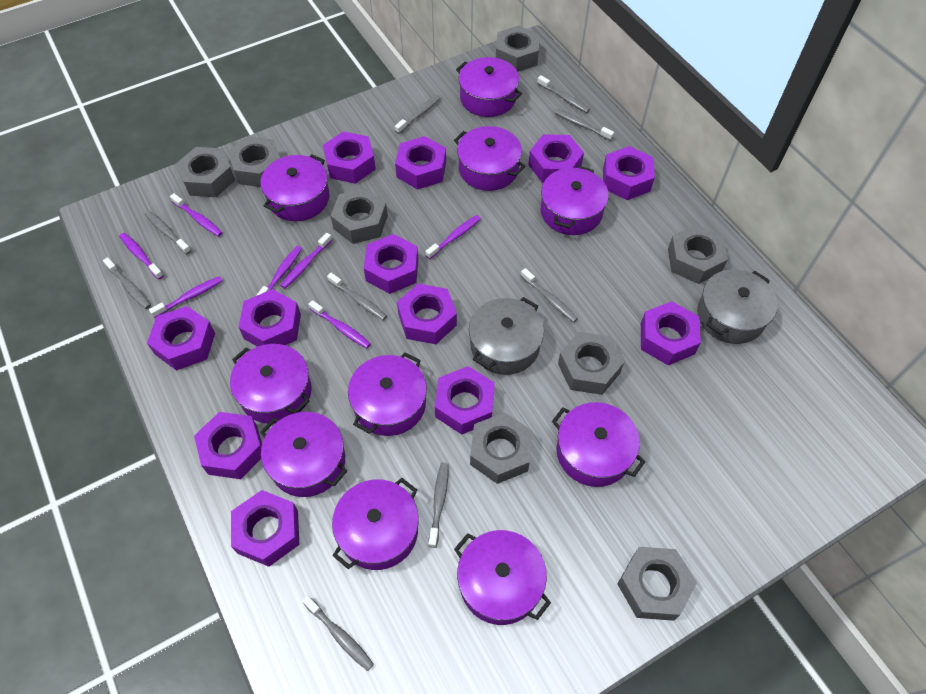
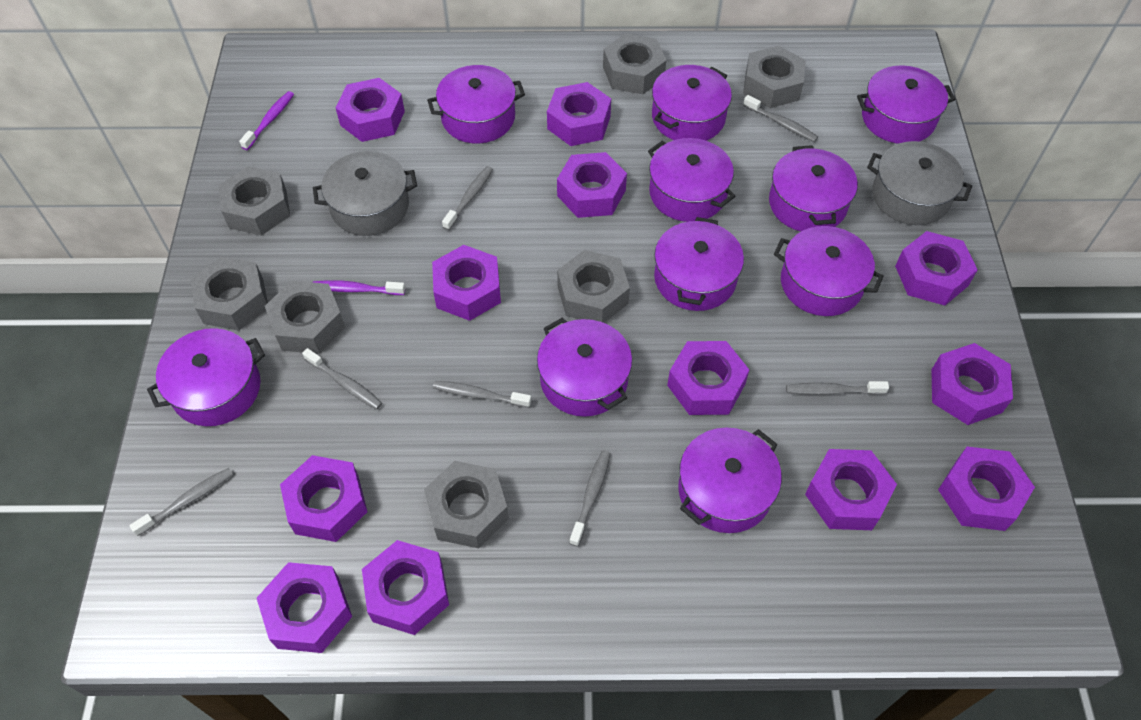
grey nut: 8 -> 7
grey toothbrush: 9 -> 7
purple toothbrush: 7 -> 2

